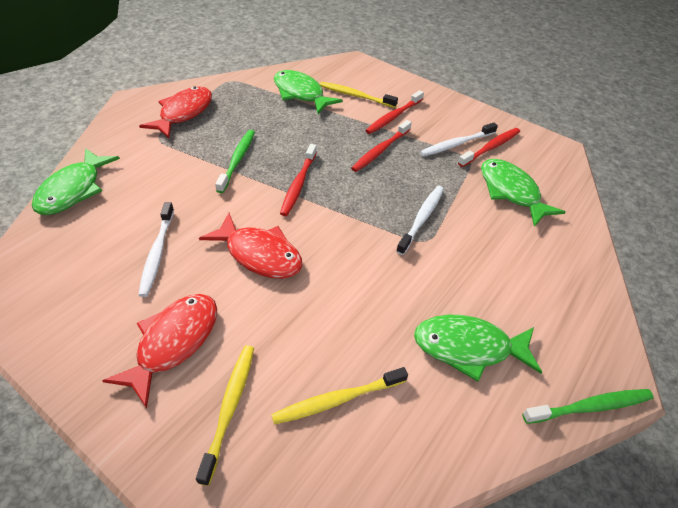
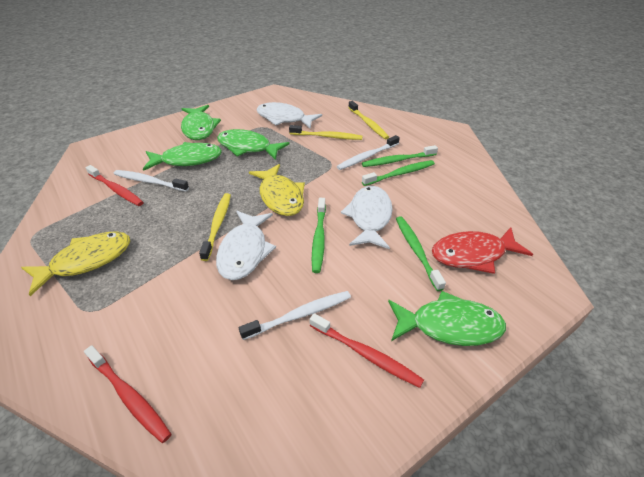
green toothbrush: 2 -> 4
red fish: 3 -> 1
red toothbrush: 4 -> 3
white fish: 0 -> 3
yellow fish: 0 -> 2

